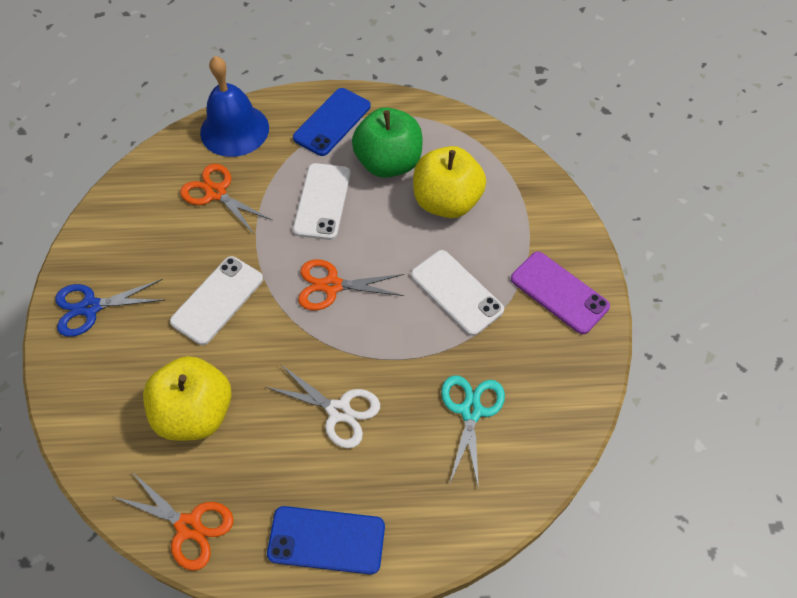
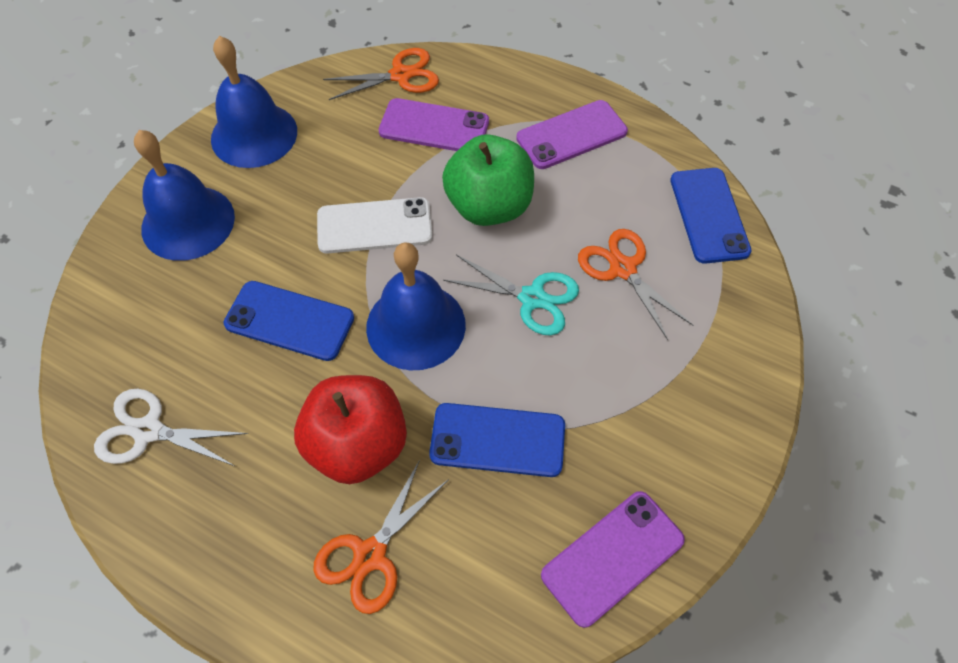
blue bell: 1 -> 3
blue phone: 2 -> 3
blue scissors: 1 -> 0
purple phone: 1 -> 3
red apple: 0 -> 1
white phone: 3 -> 1
yellow apple: 2 -> 0

